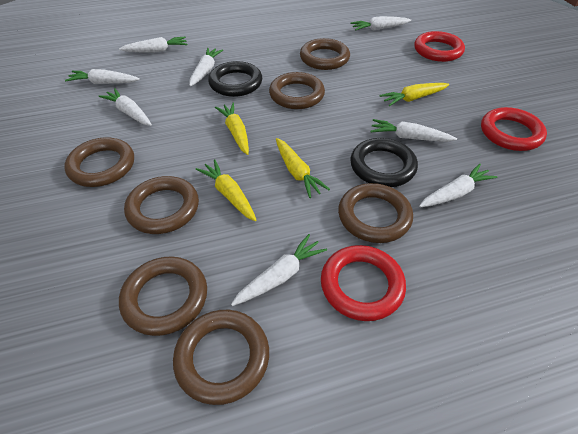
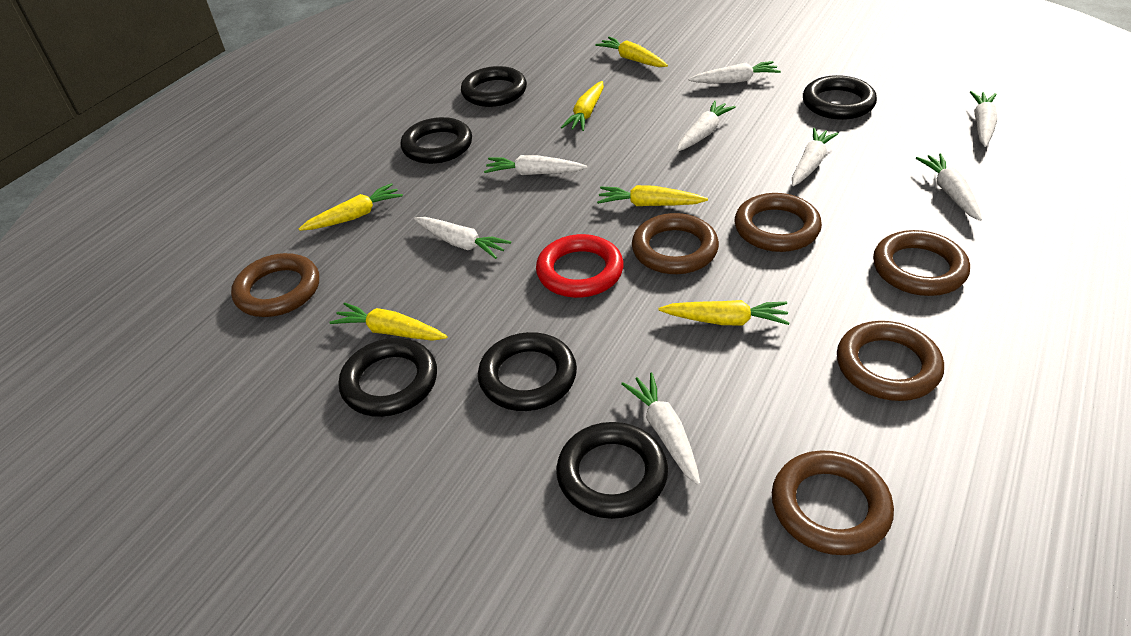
black ring: 2 -> 6
brown ring: 7 -> 6
red ring: 3 -> 1
yellow carrot: 4 -> 6

